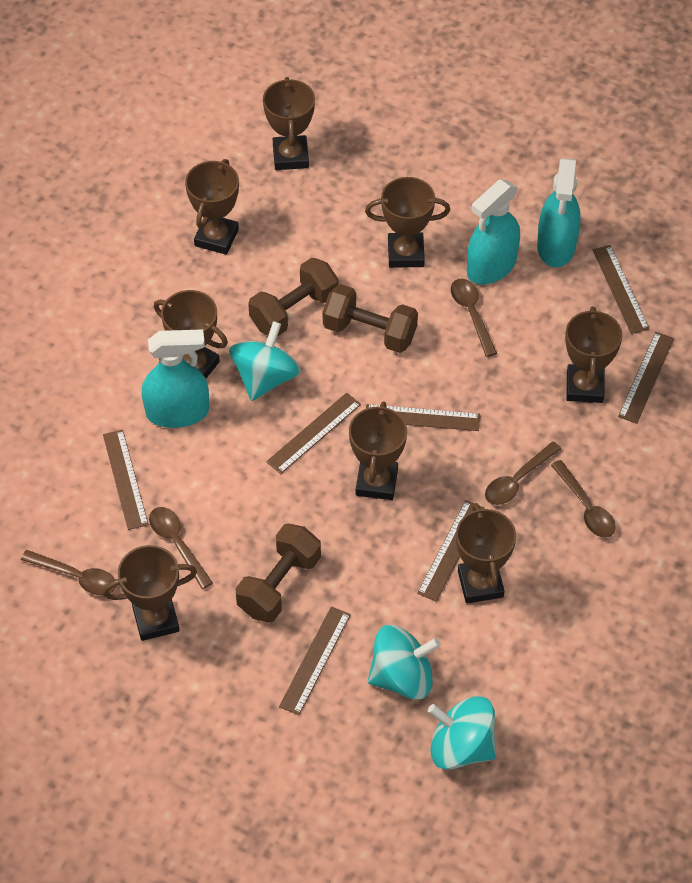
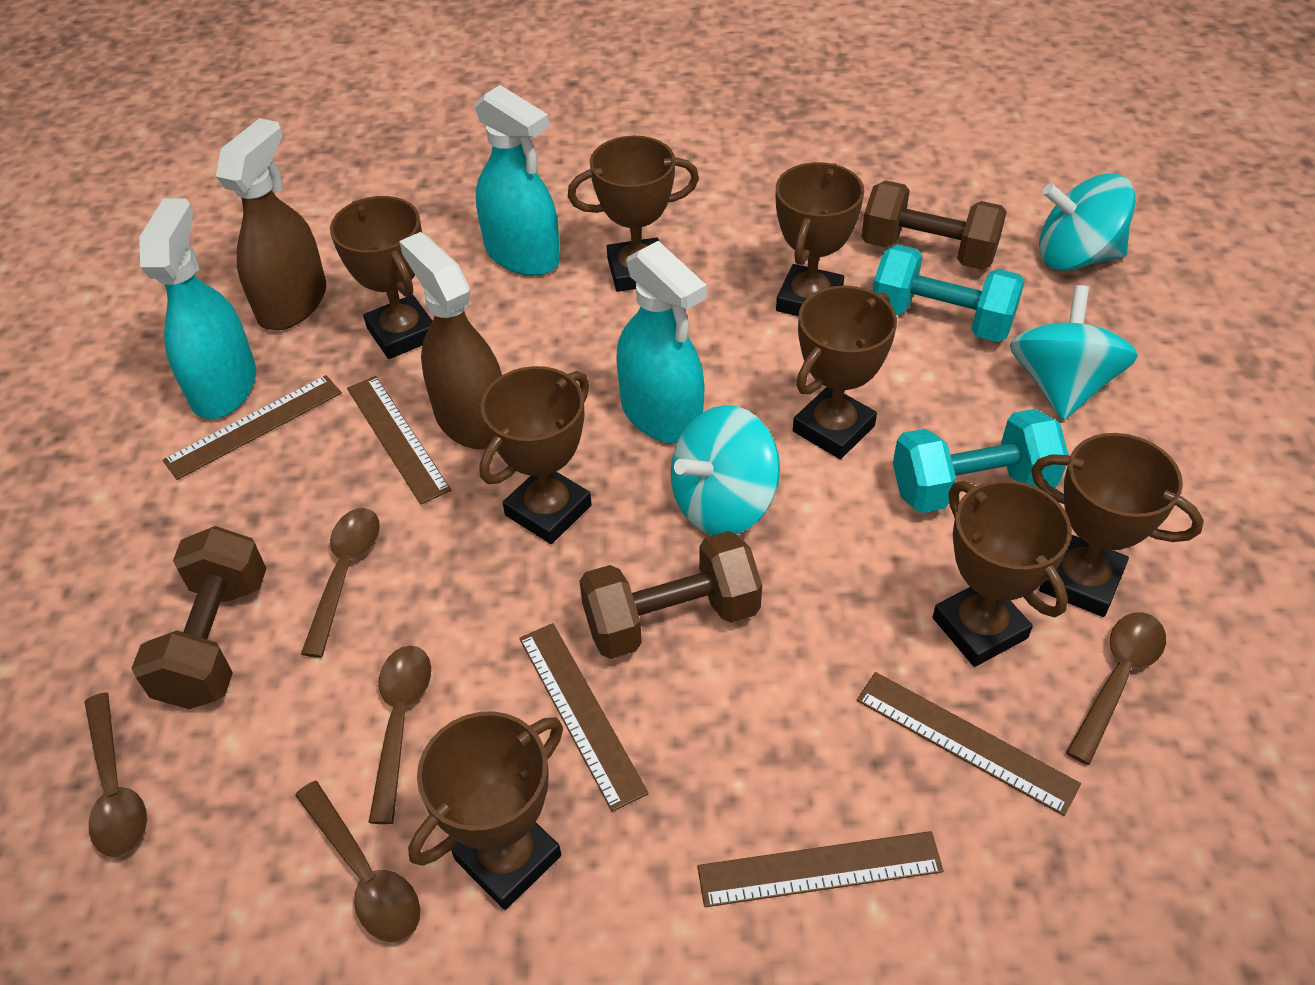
brown ruler: 7 -> 5
brown spray bottle: 0 -> 2
turquoise dumbbell: 0 -> 2

